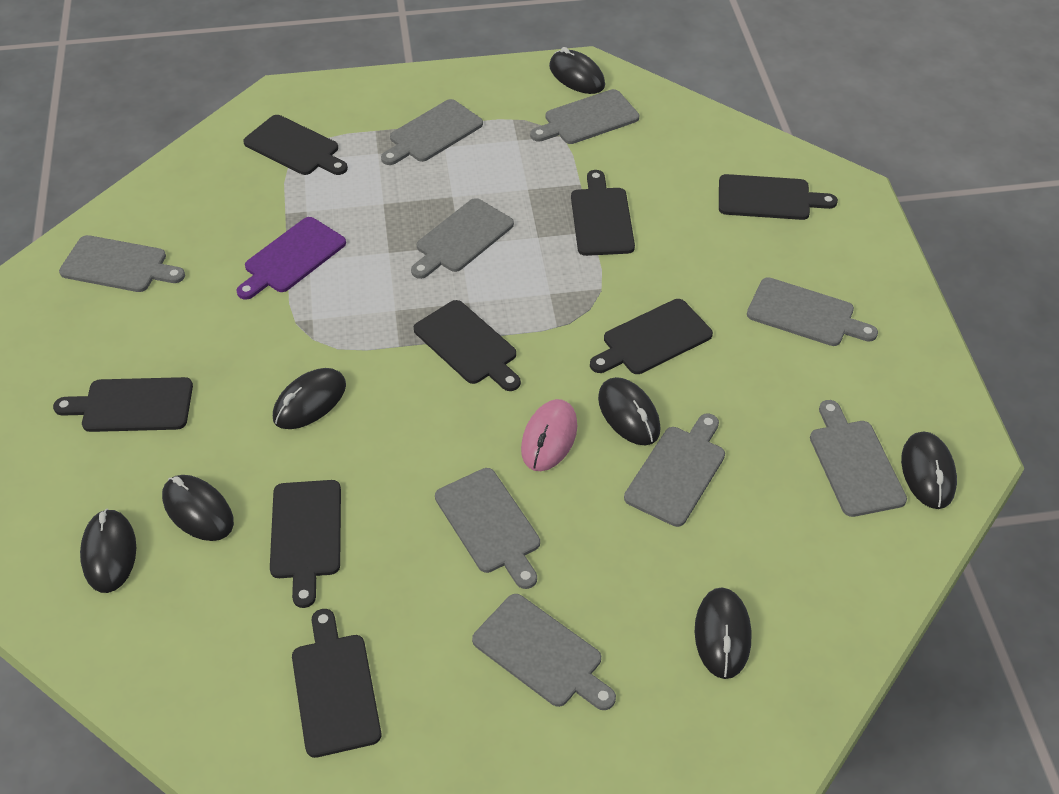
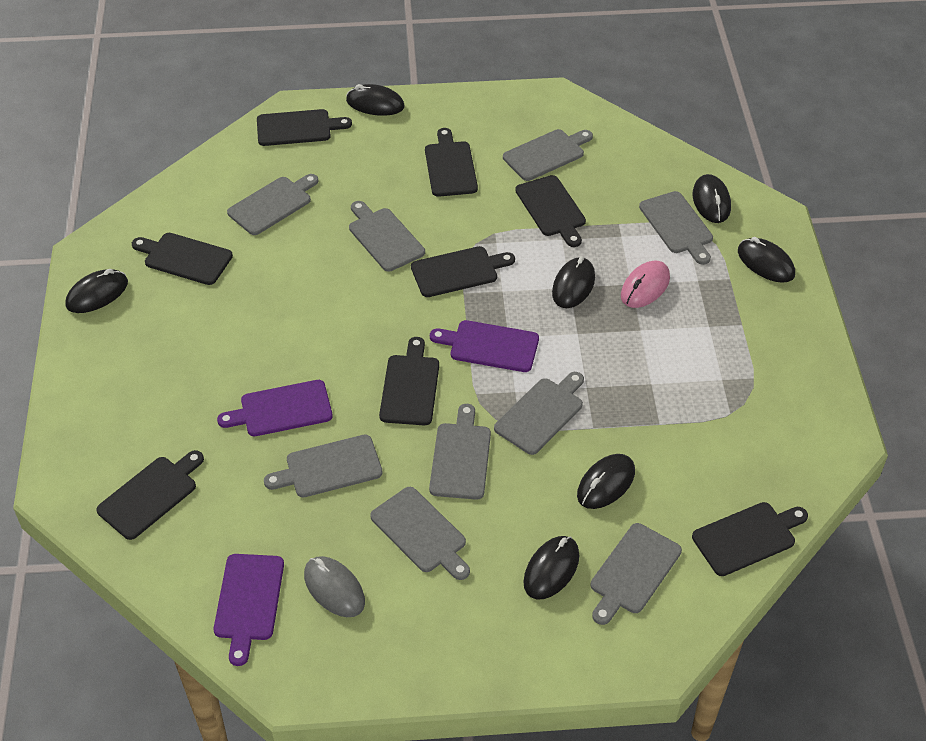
grey mouse: 0 -> 1
purple cutting board: 1 -> 3

